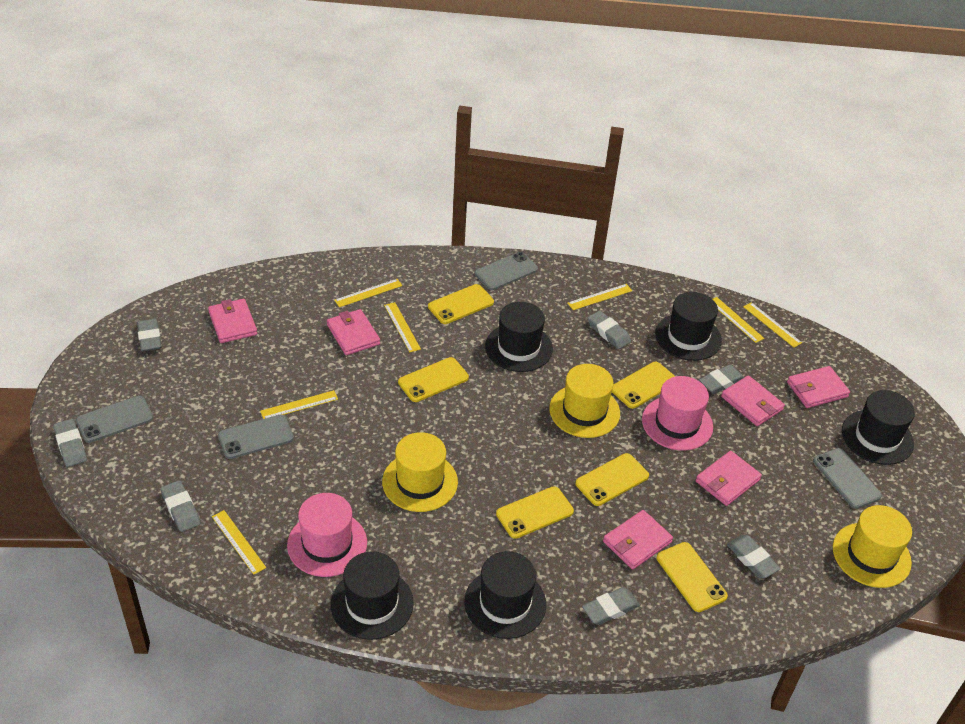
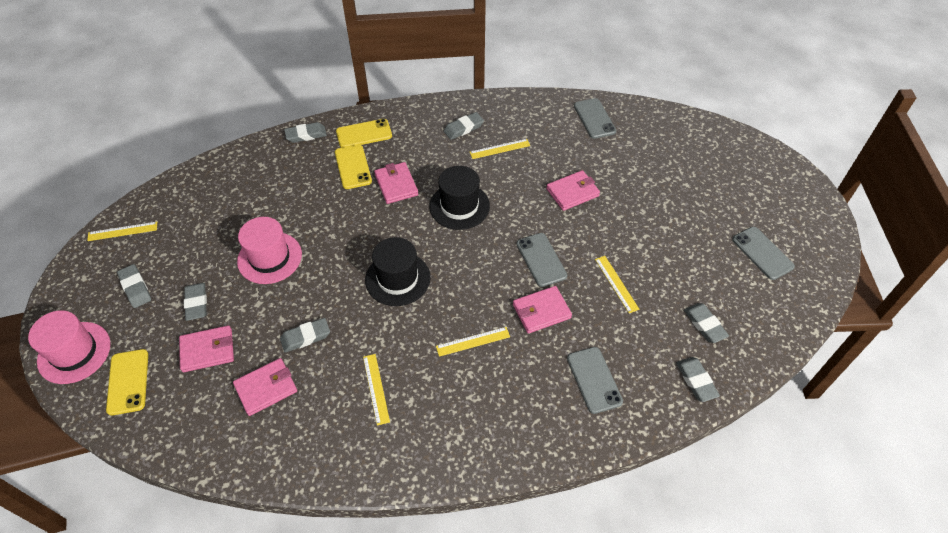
black hat: 5 -> 2
pink wallet: 6 -> 5
yellow hat: 3 -> 0
yellow phone: 6 -> 3
yellow ruler: 7 -> 5

